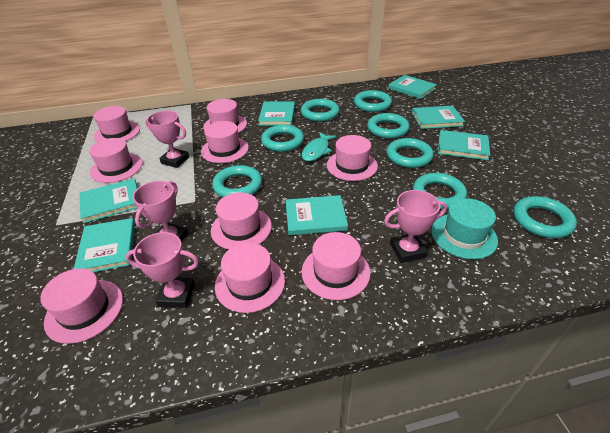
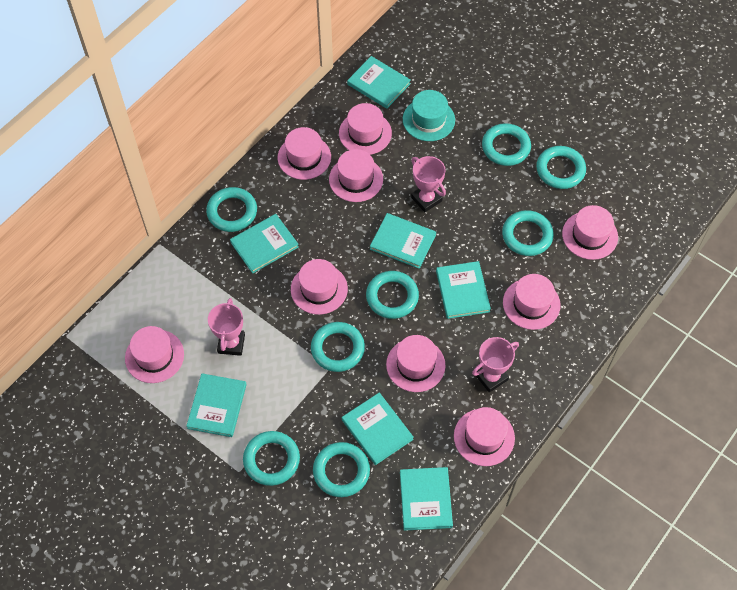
pink trophy: 4 -> 3
turquoise fish: 1 -> 0

